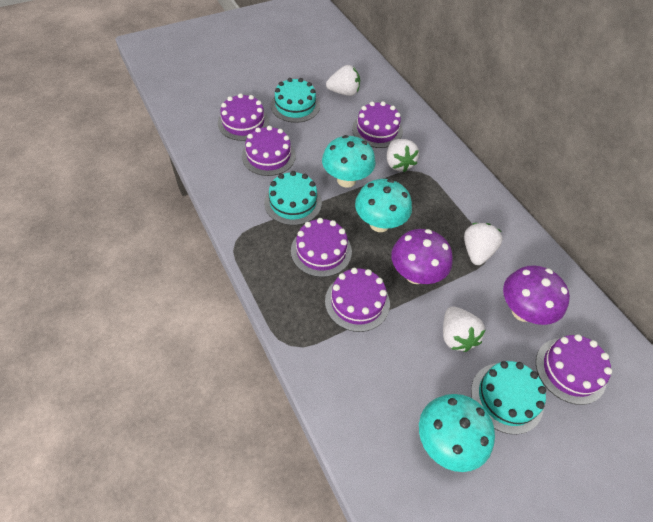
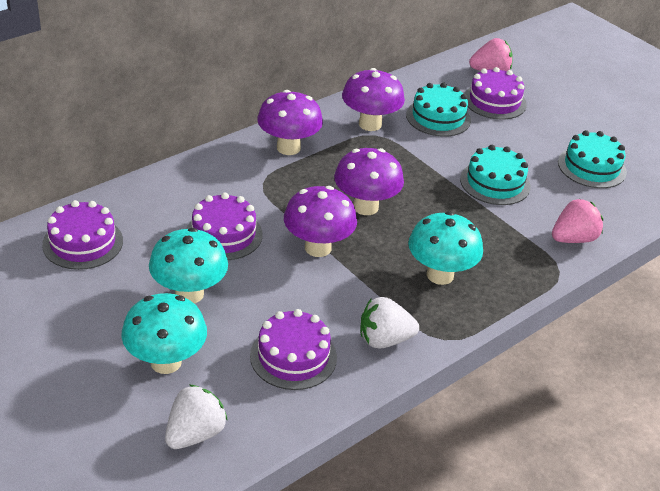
pink strawberry: 0 -> 2
purple cake: 6 -> 4
purple mushroom: 2 -> 4
white strawberry: 4 -> 2

